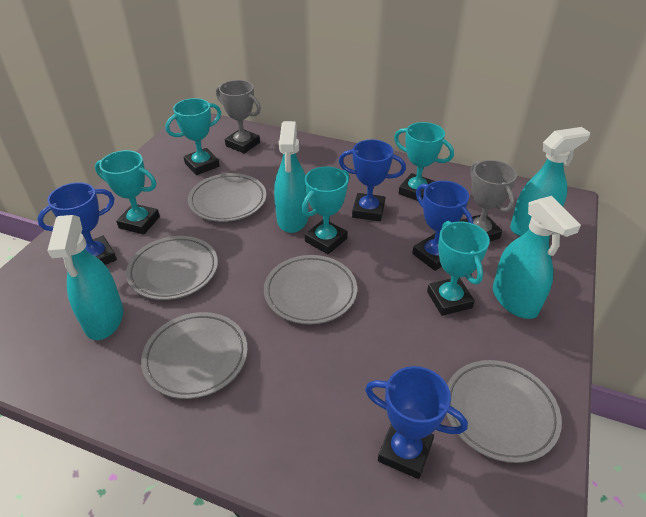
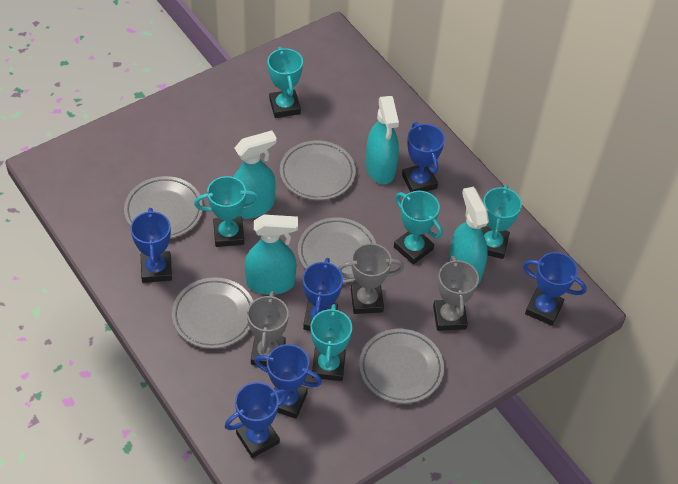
blue trophy: 4 -> 6
grey trophy: 2 -> 3

